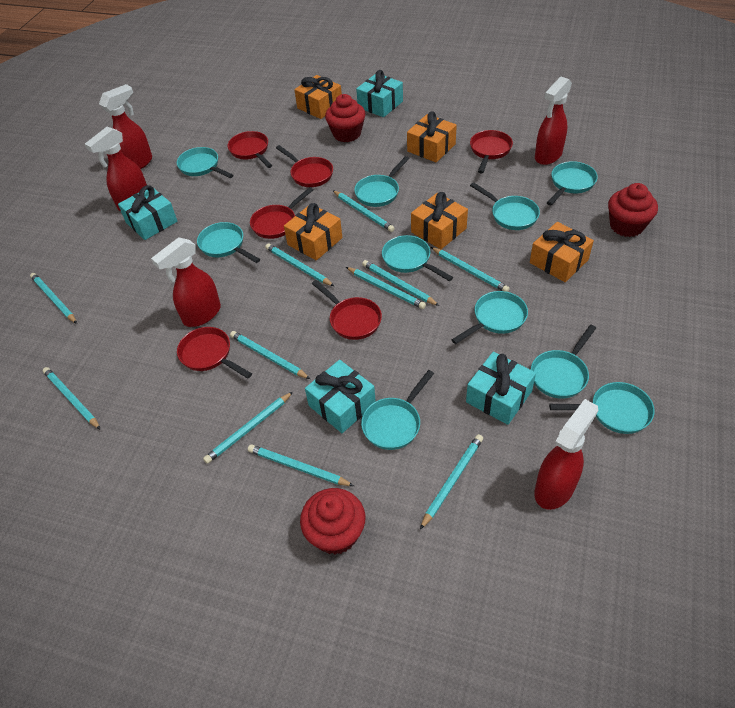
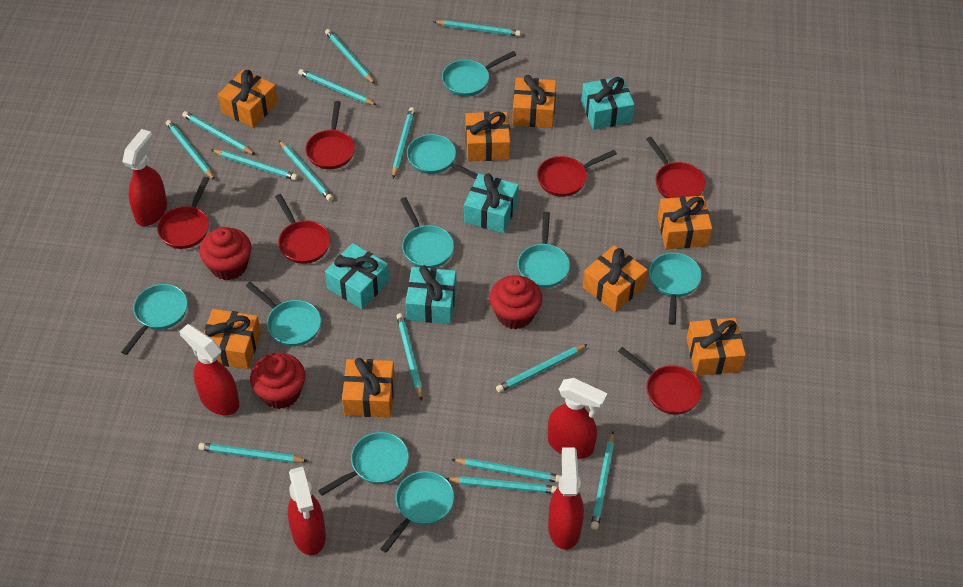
orange gift: 5 -> 8
turquoise pan: 10 -> 9
turquoise pencil: 11 -> 14

